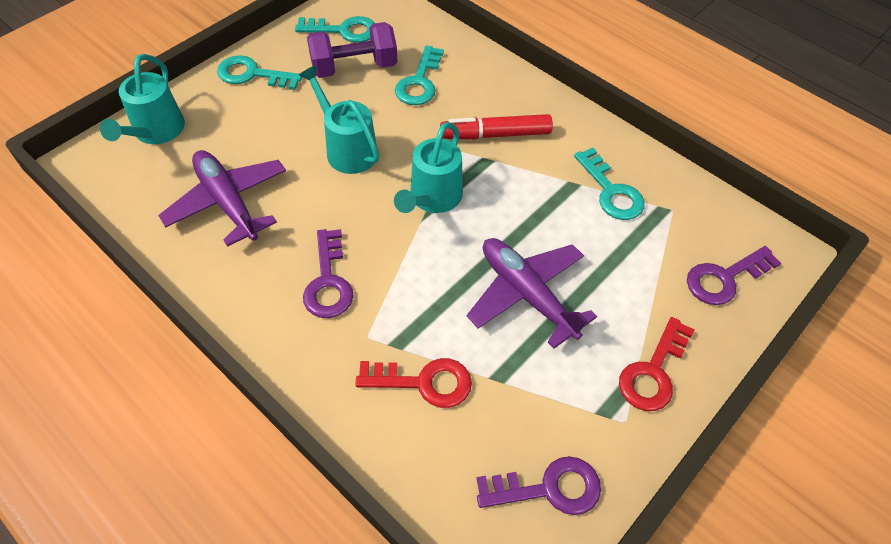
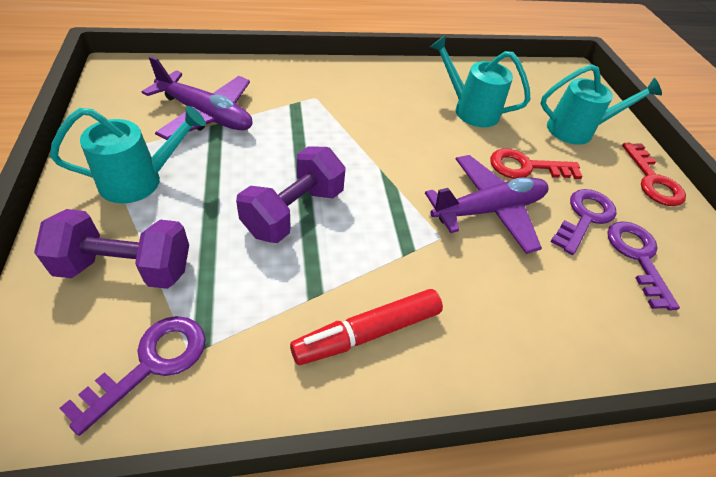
purple dumbbell: 1 -> 2
turquoise key: 4 -> 0

